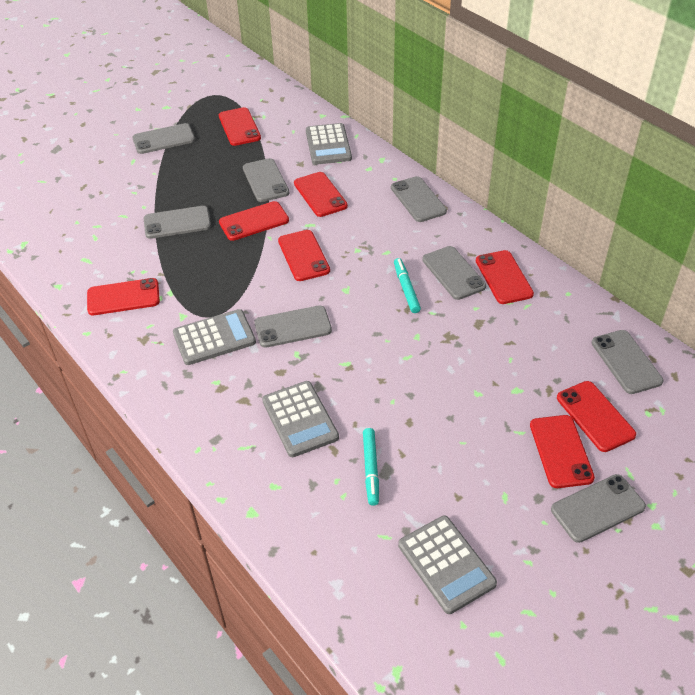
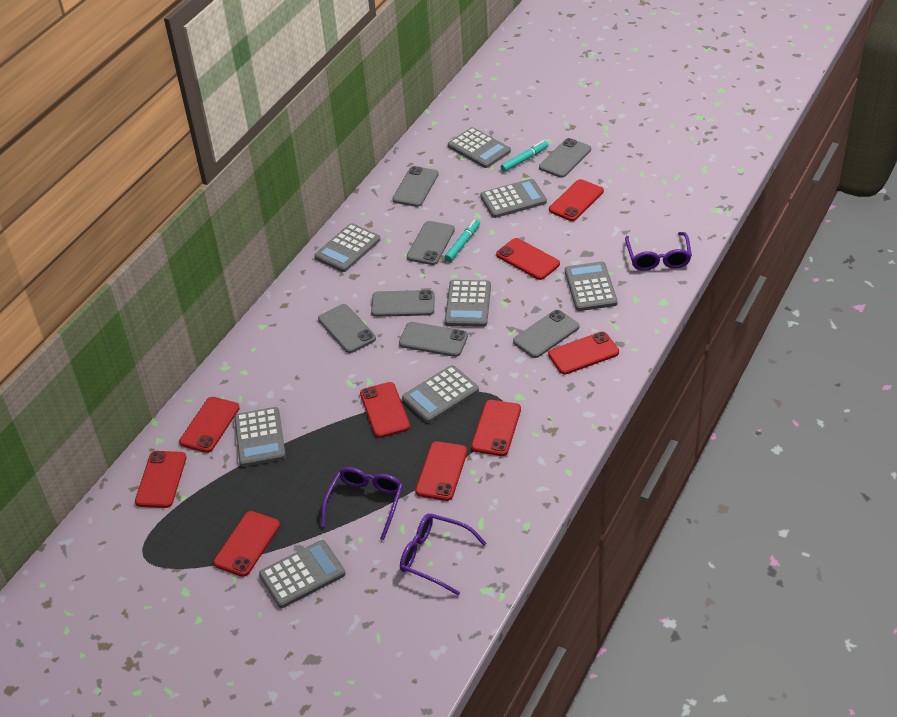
grey calculator: 4 -> 8
grey phone: 8 -> 7
purple glasses: 0 -> 3
red phone: 8 -> 9

